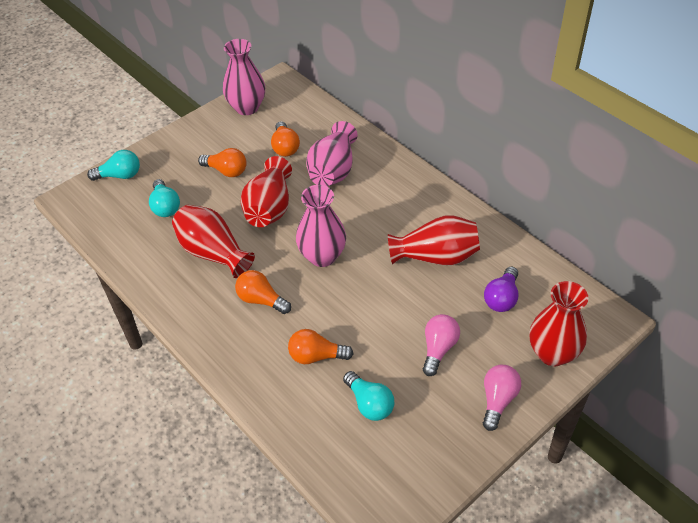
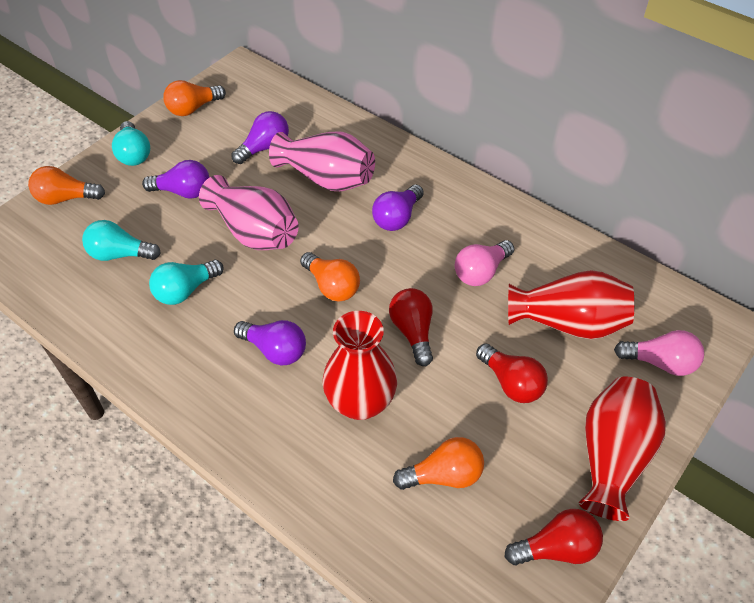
pink vase: 3 -> 2
purple light bulb: 1 -> 4
red light bulb: 0 -> 3
red vase: 4 -> 3

